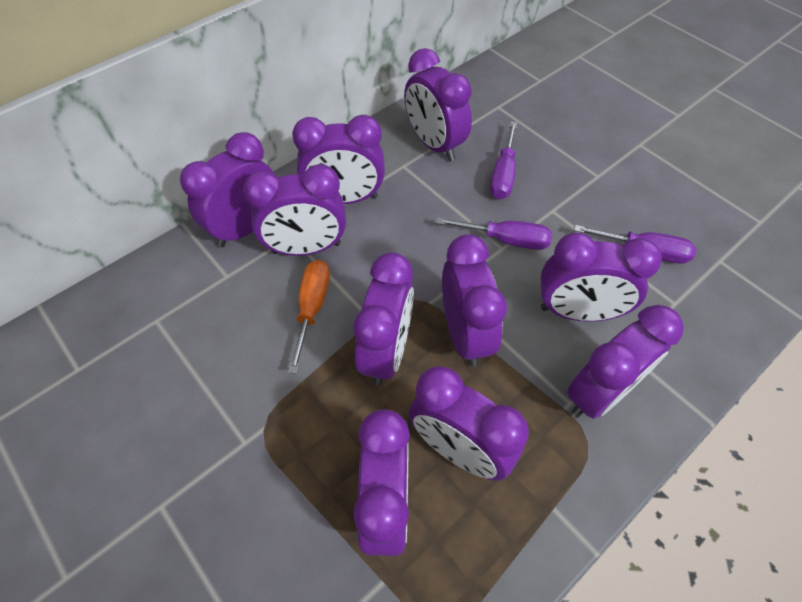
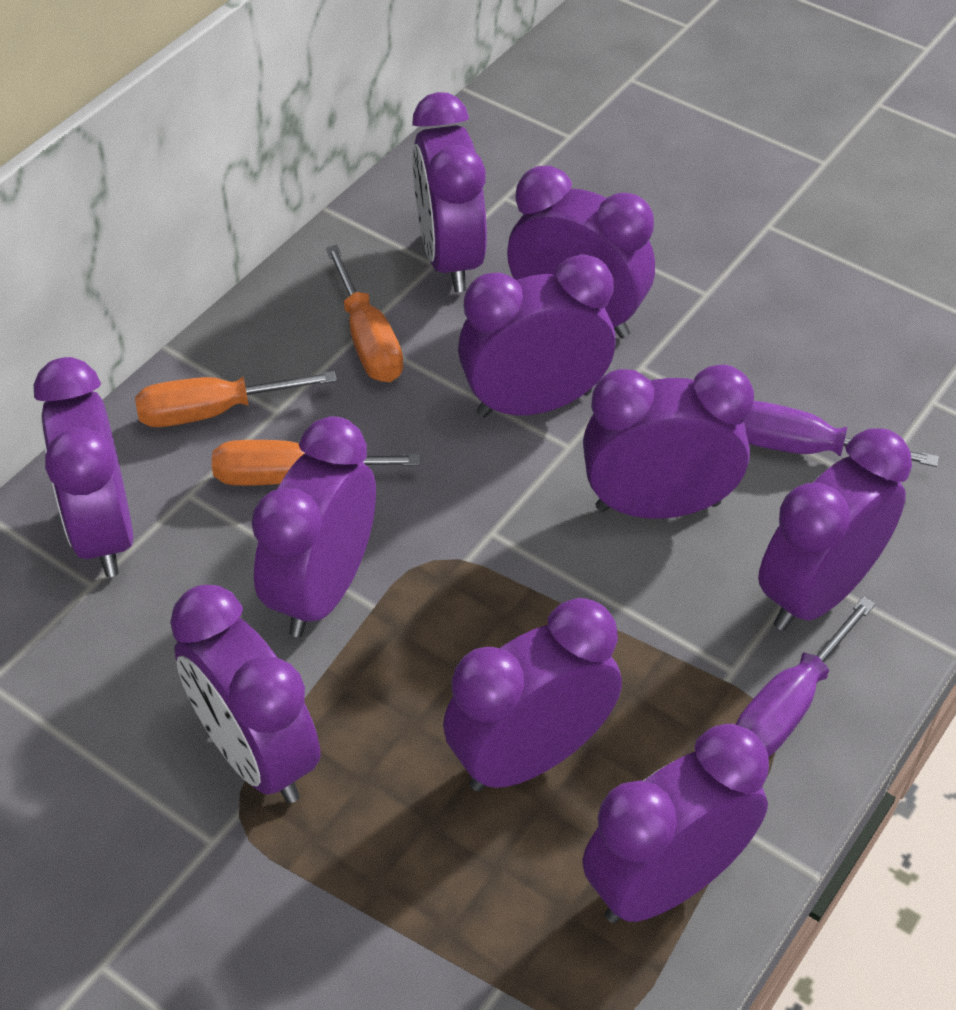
orange screwdriver: 1 -> 3
purple screwdriver: 3 -> 2

